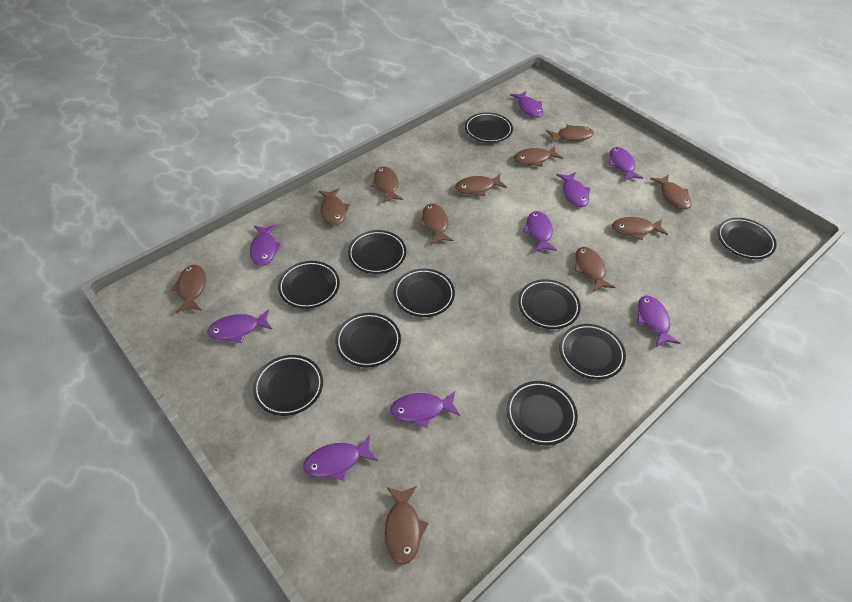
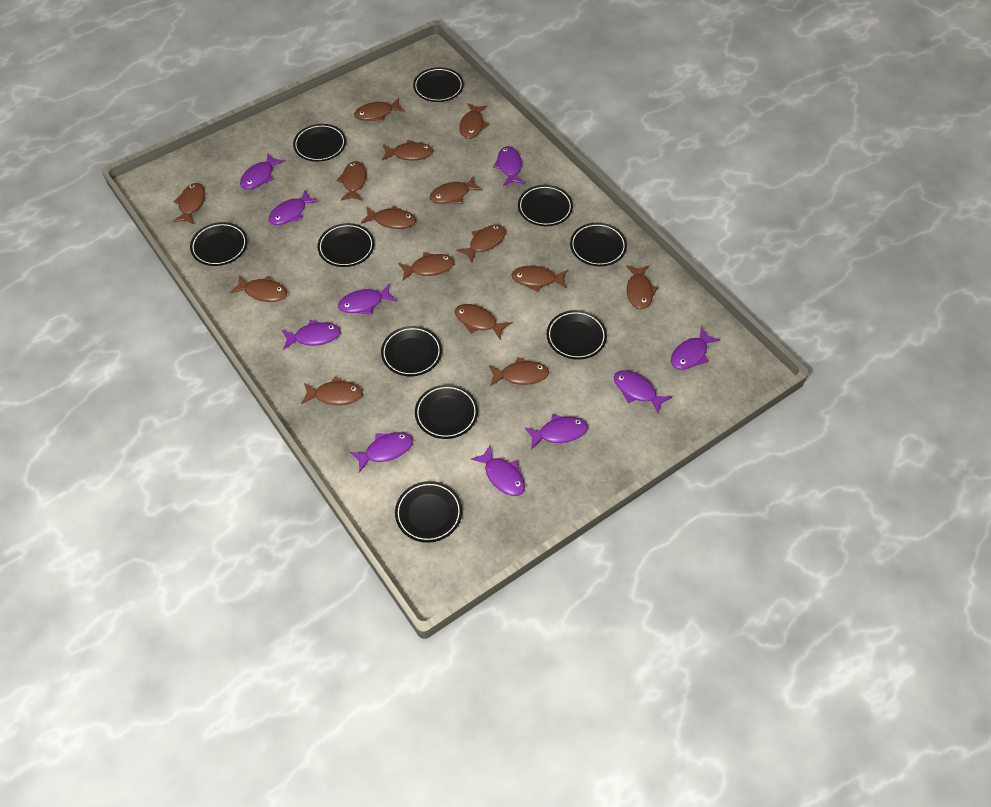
brown fish: 11 -> 15
purple fish: 9 -> 10

